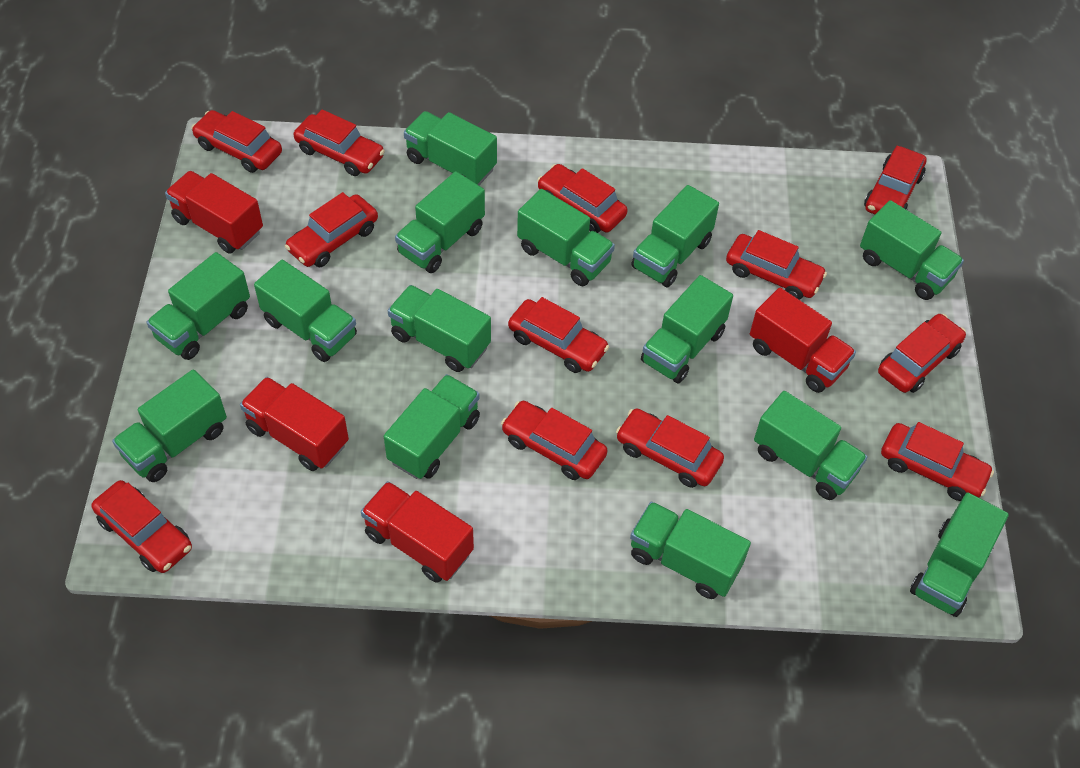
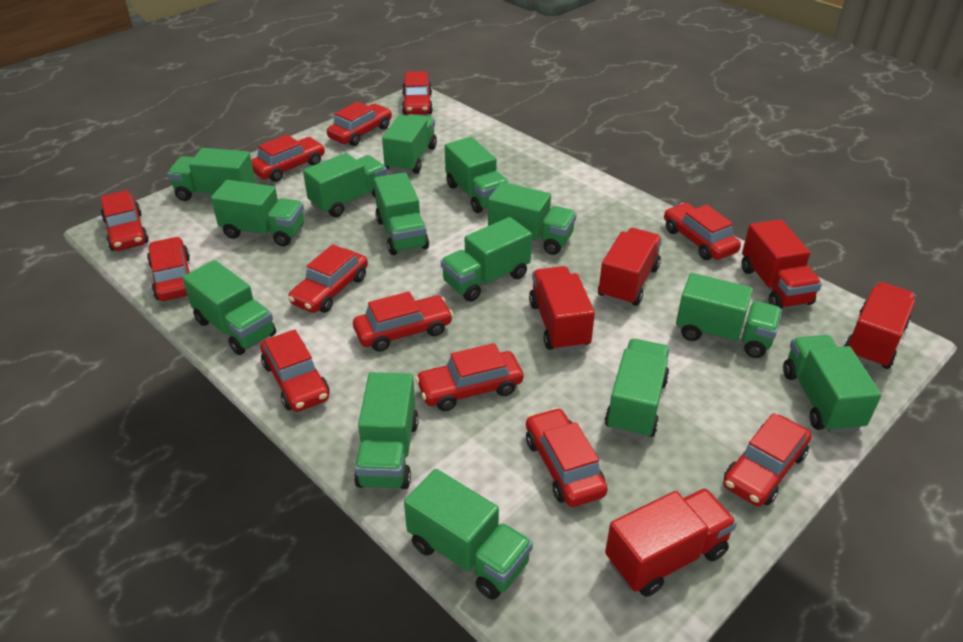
red truck: 4 -> 5

